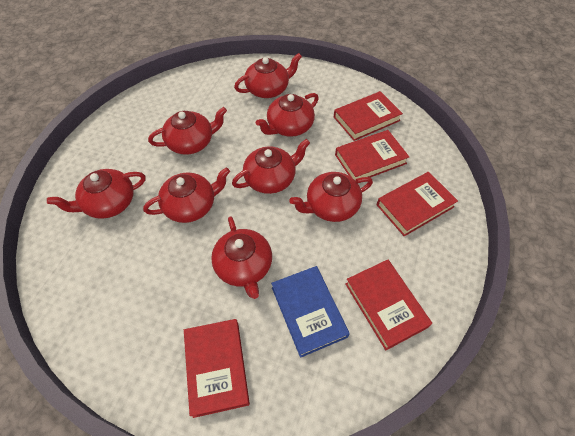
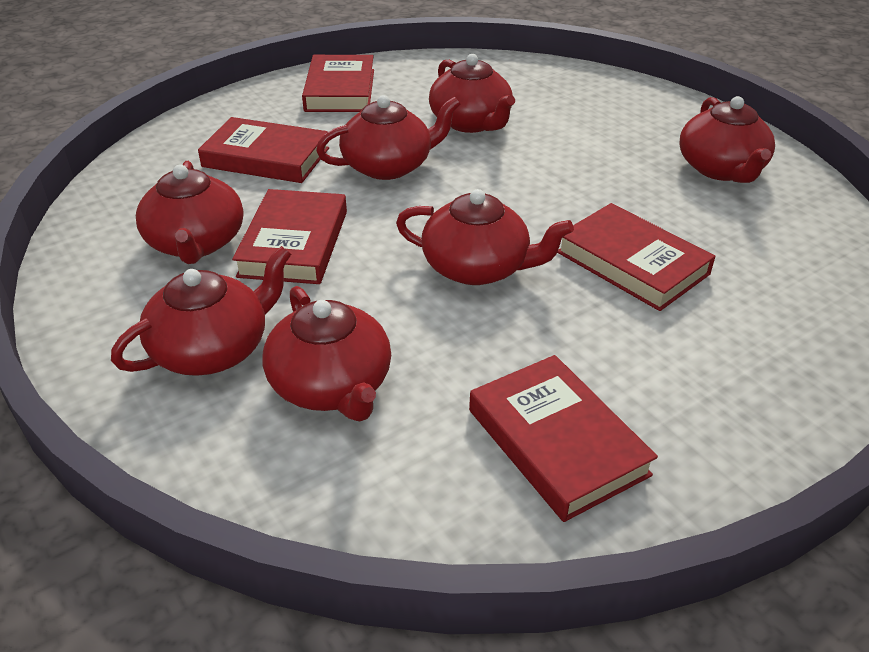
blue book: 1 -> 0
red teapot: 8 -> 7

